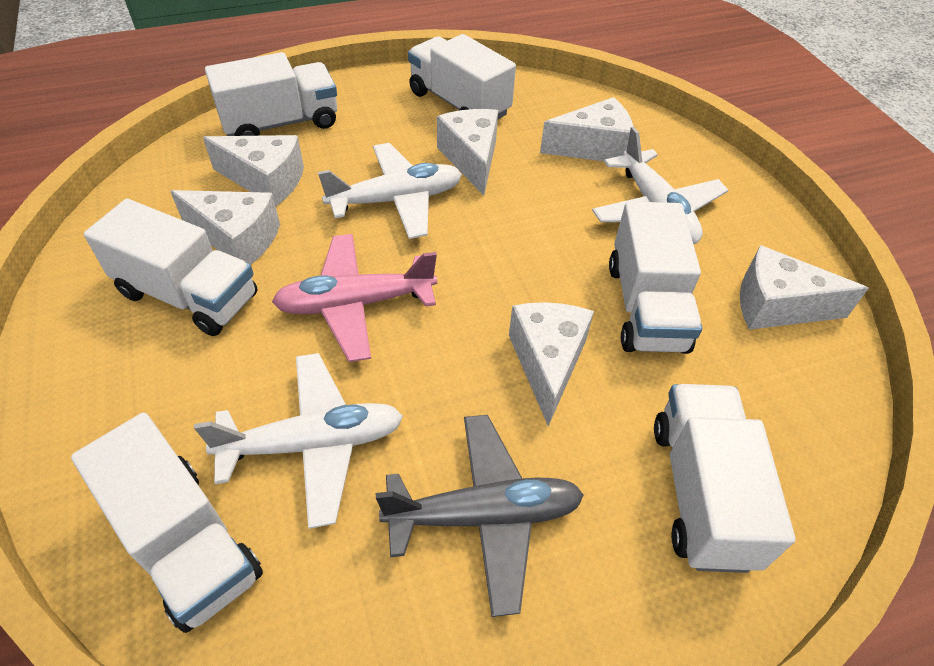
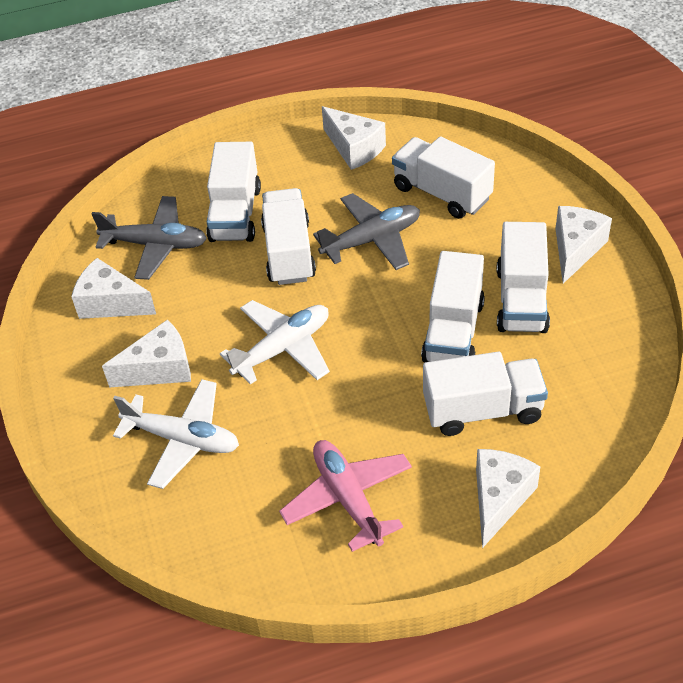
grey plane: 1 -> 2
white cheese: 6 -> 5
white plane: 3 -> 2

